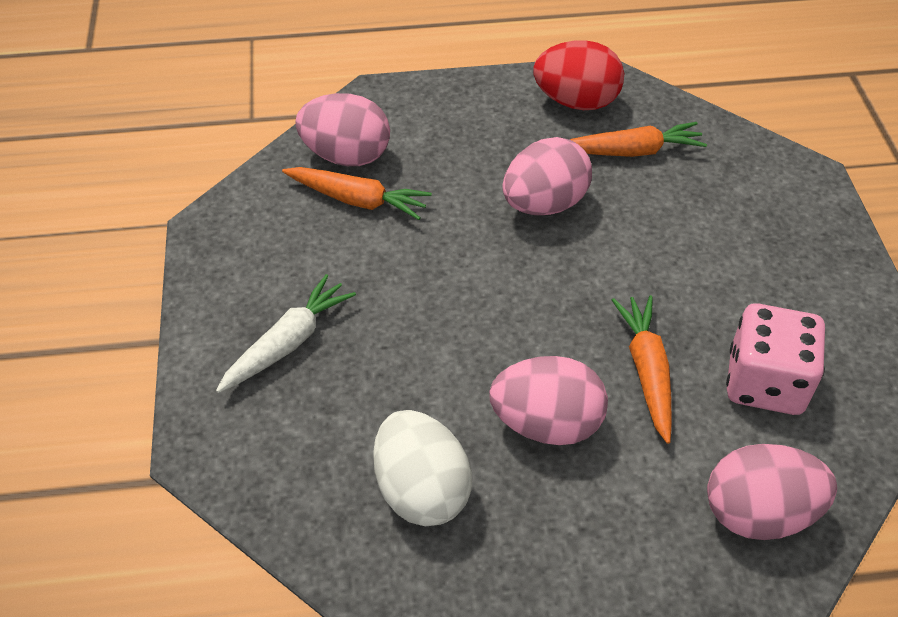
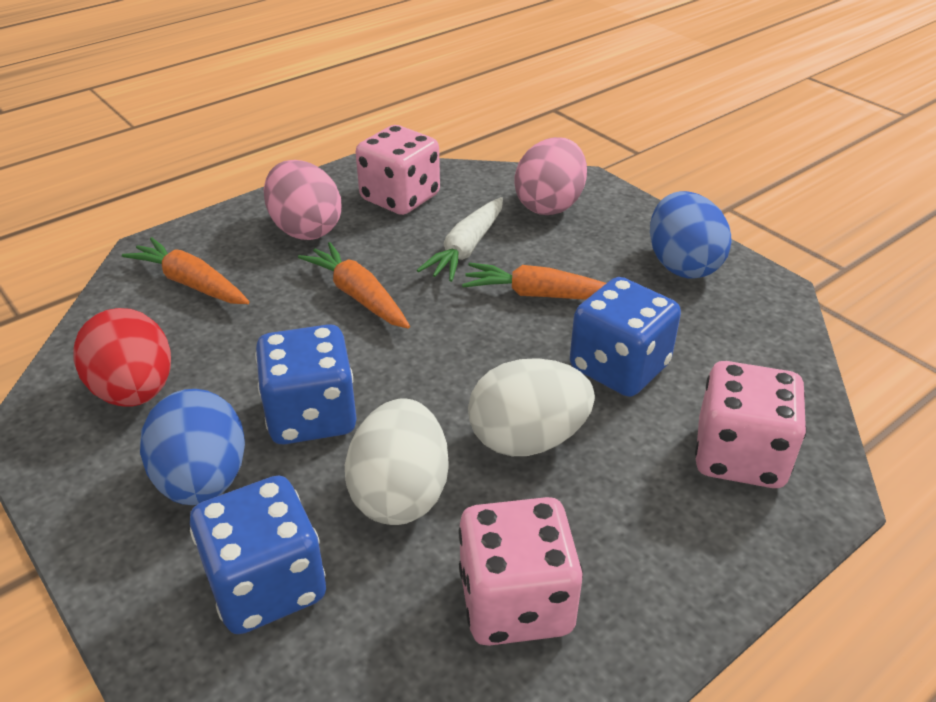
blue dice: 0 -> 3
blue egg: 0 -> 2
pink dice: 1 -> 3
pink egg: 4 -> 2
white egg: 1 -> 2

